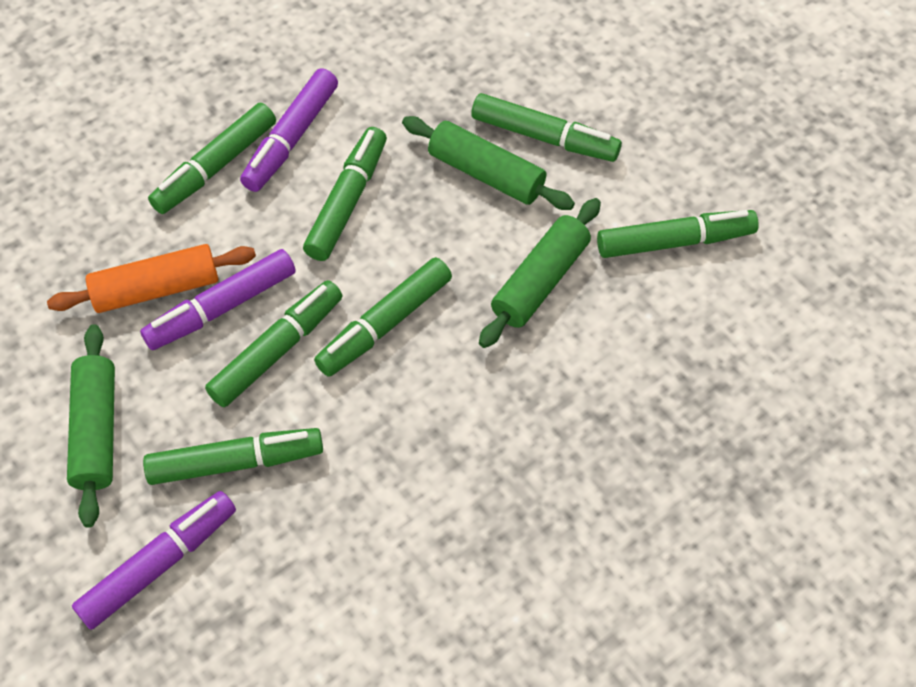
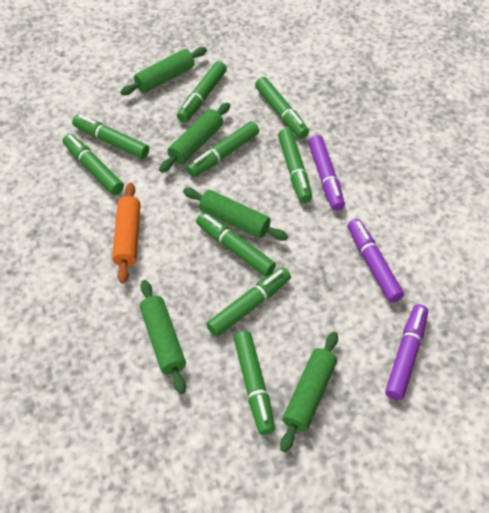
green marker: 7 -> 9
green rolling pin: 3 -> 5

